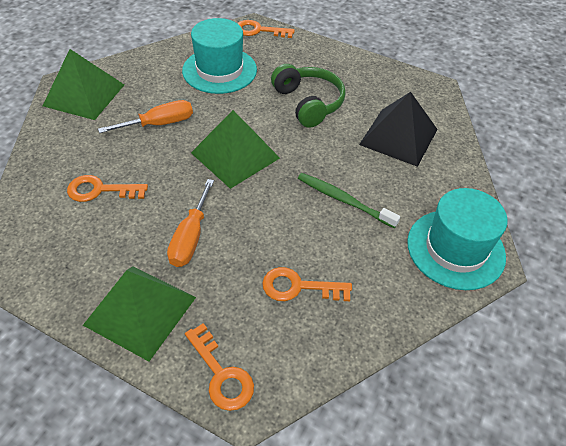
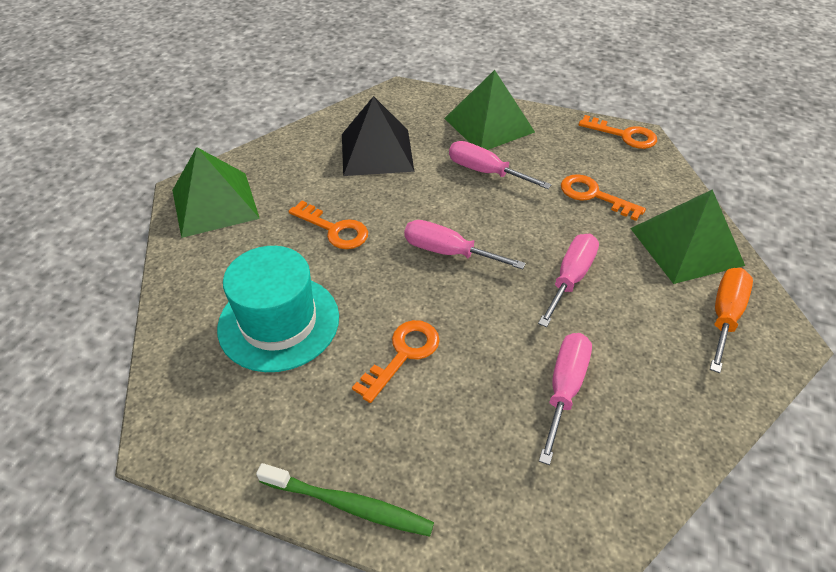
green headphones: 1 -> 0
orange screwdriver: 2 -> 1
pink screwdriver: 0 -> 4
turquoise hat: 2 -> 1

